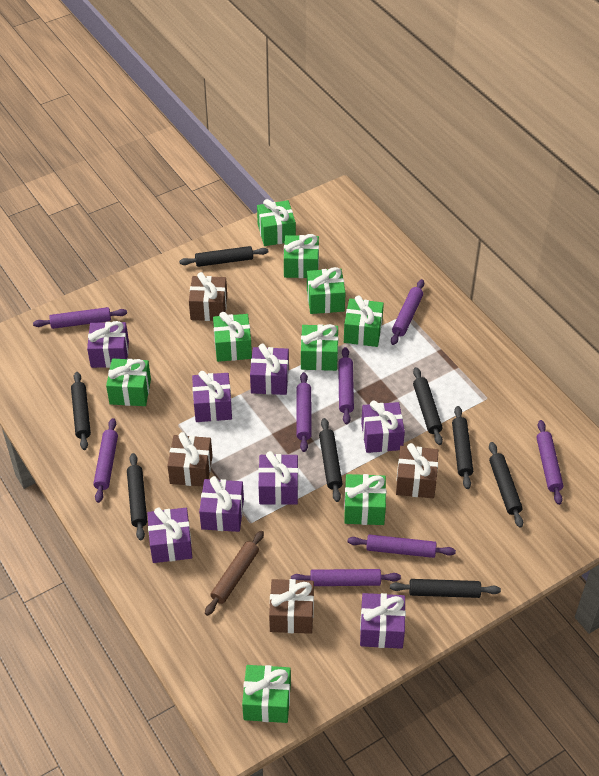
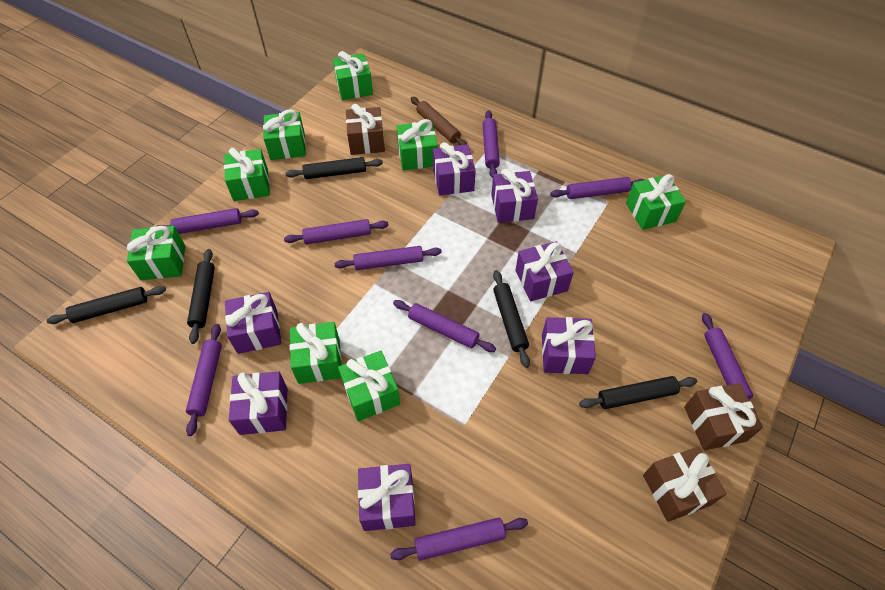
black rolling pin: 8 -> 5
brown gift: 4 -> 3
green gift: 9 -> 8
purple gift: 8 -> 7
purple rolling pin: 8 -> 9

